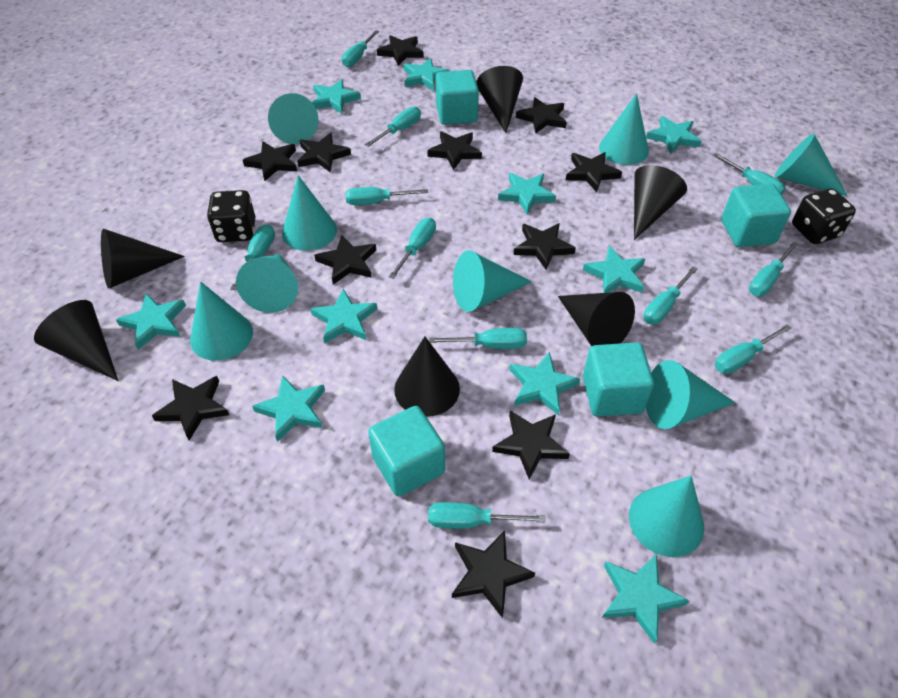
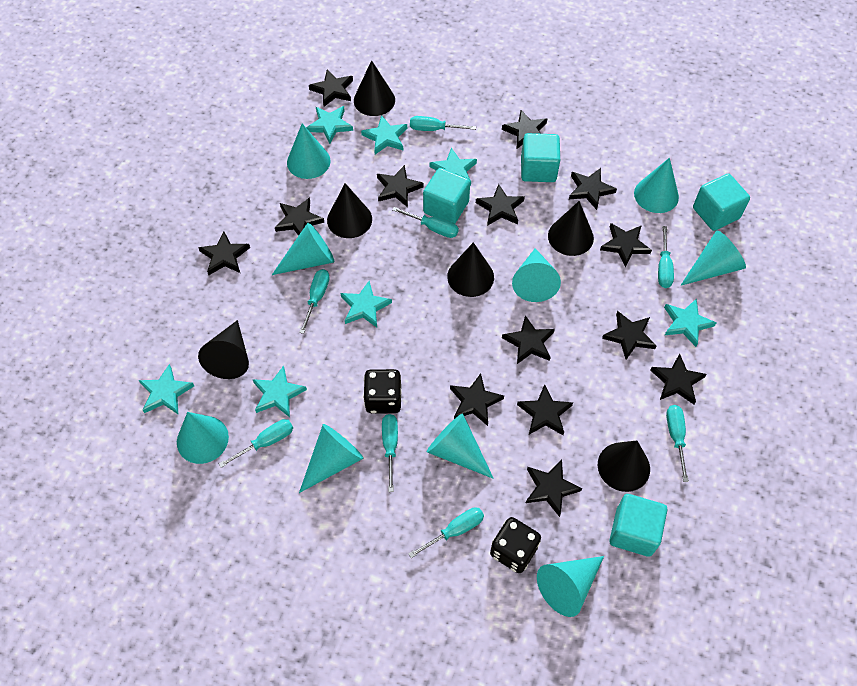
black star: 11 -> 14
turquoise screwdriver: 11 -> 8
turquoise star: 10 -> 7

